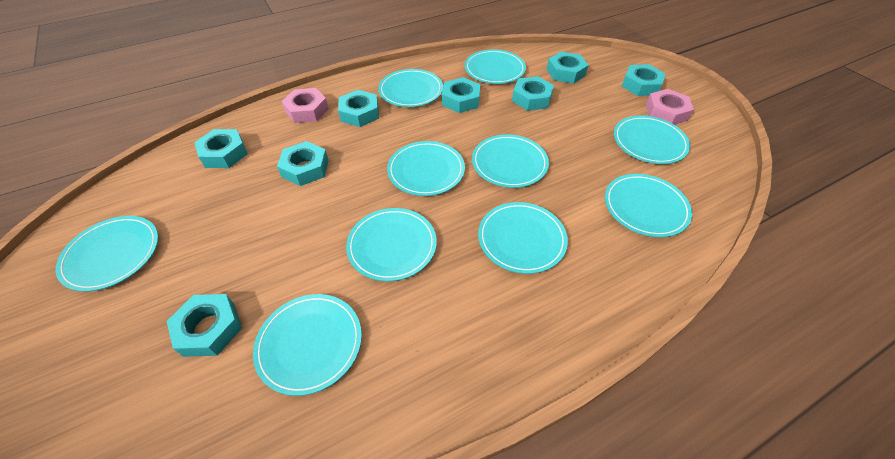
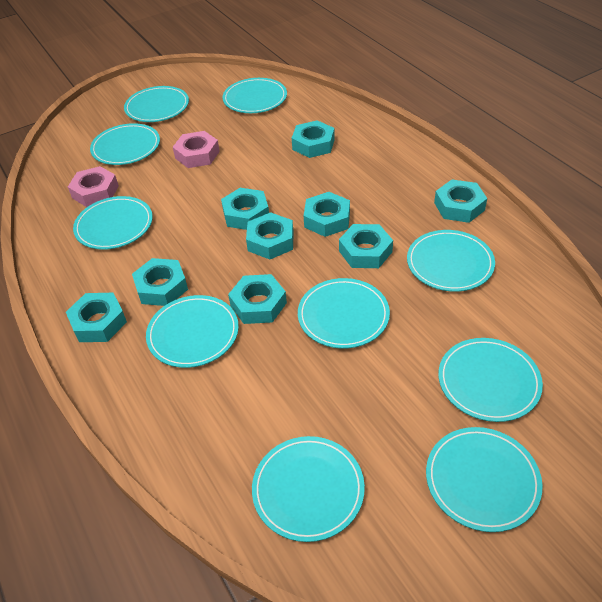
turquoise nut: 8 -> 9

